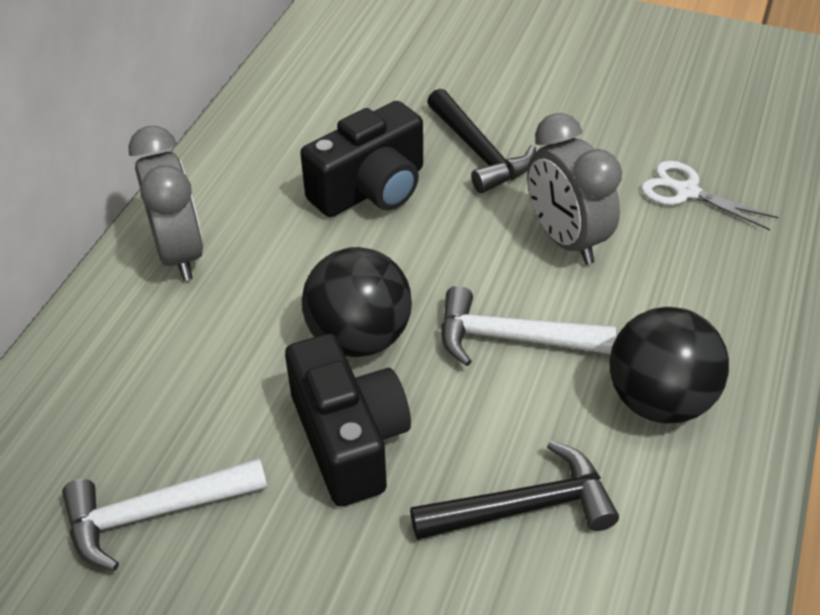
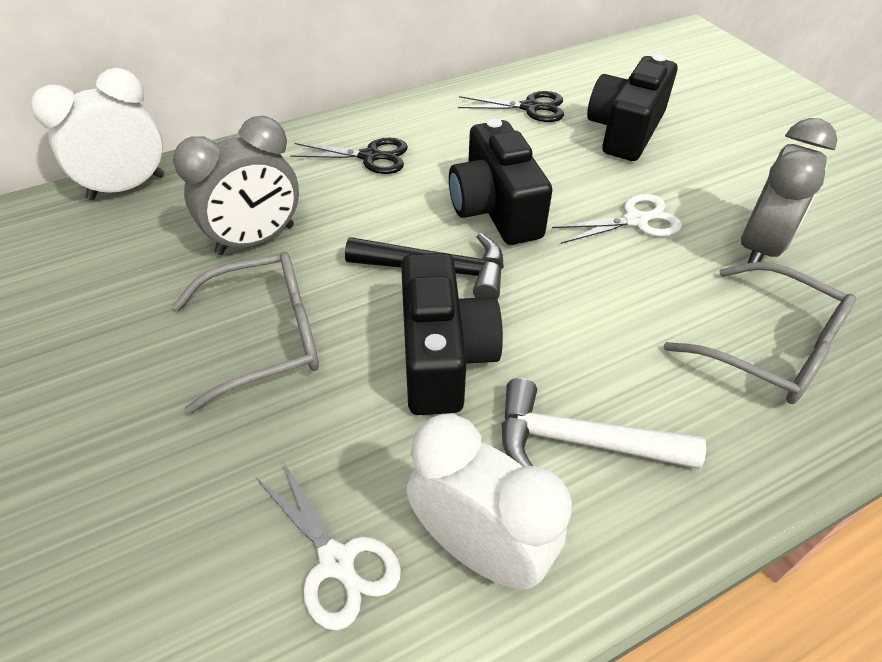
black ball: 2 -> 0
black camera: 2 -> 3
black hammer: 2 -> 1
black scissors: 0 -> 2
grey glasses: 0 -> 2
white clock: 0 -> 2
white hammer: 2 -> 1
white scissors: 1 -> 2

